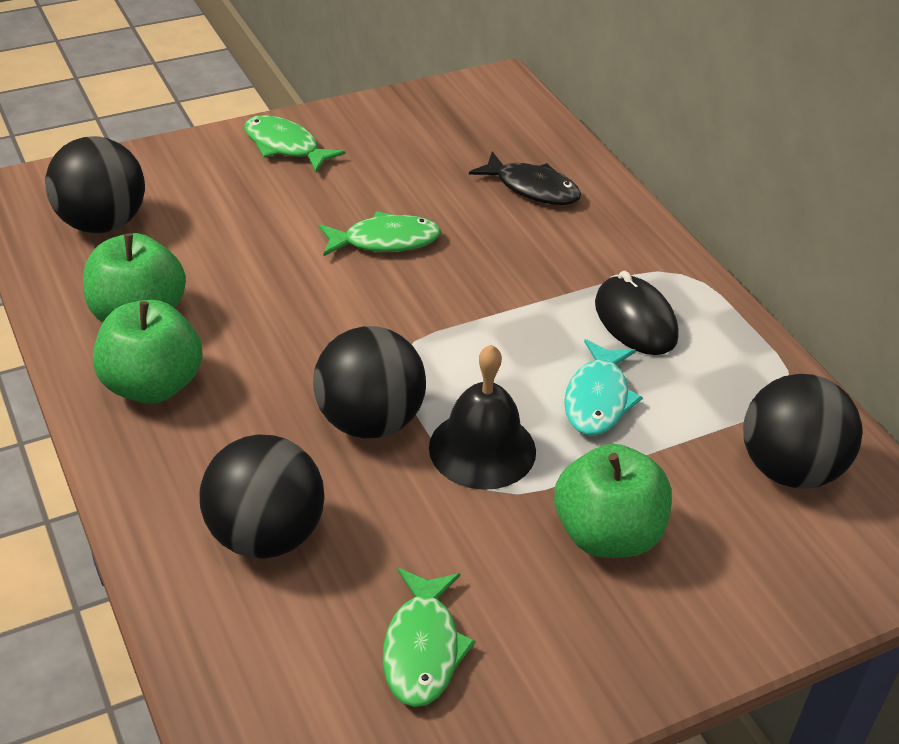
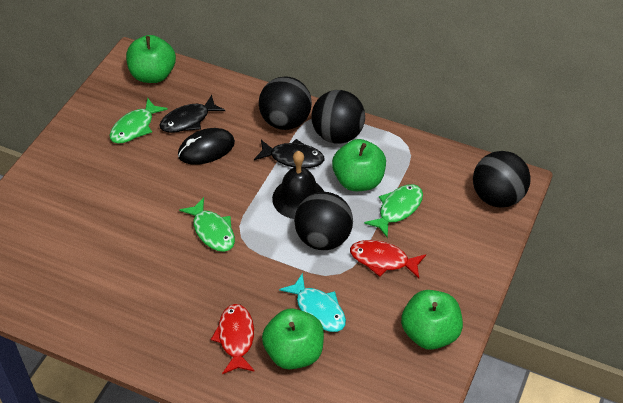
black fish: 1 -> 2
green apple: 3 -> 4
red fish: 0 -> 2

